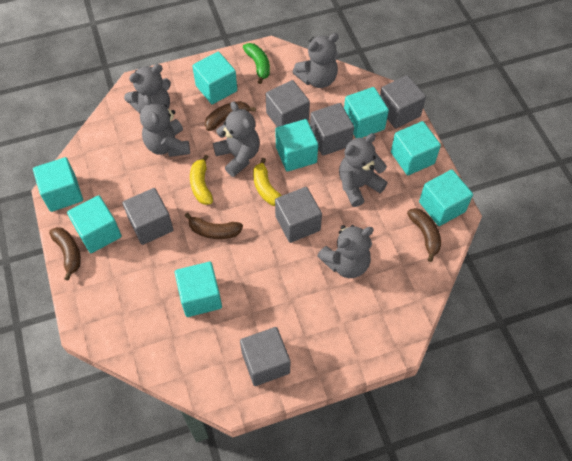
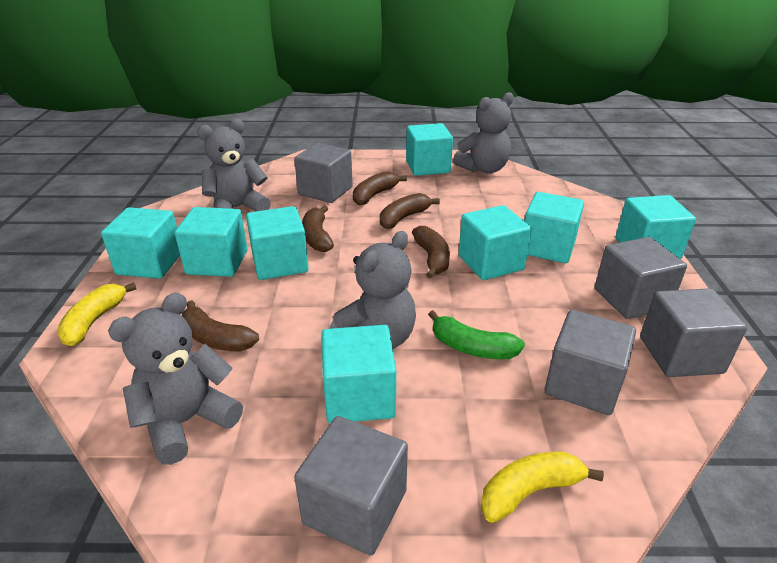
brown banana: 4 -> 5
grey cube: 6 -> 5
grey teddy bear: 6 -> 4

